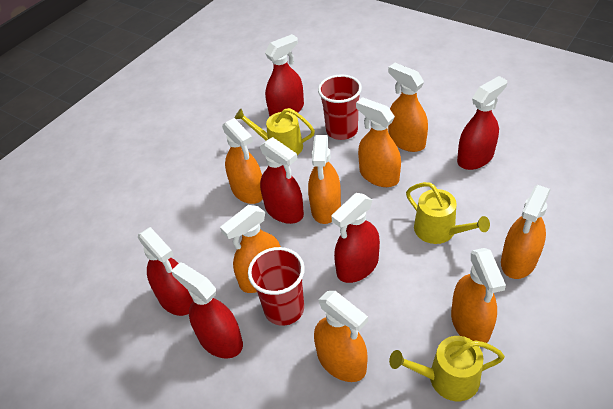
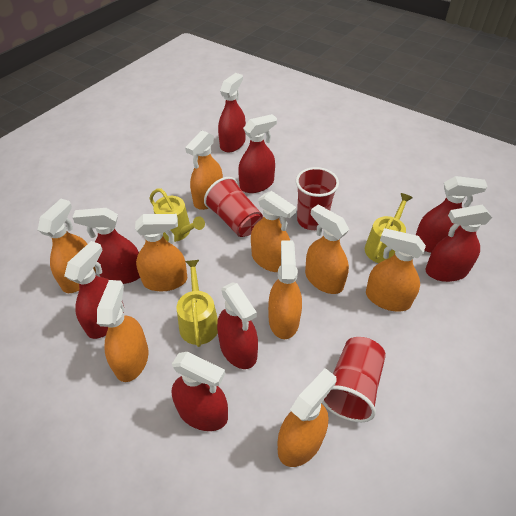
orange spray bottle: 8 -> 9
red cup: 2 -> 3
red spray bottle: 6 -> 8

